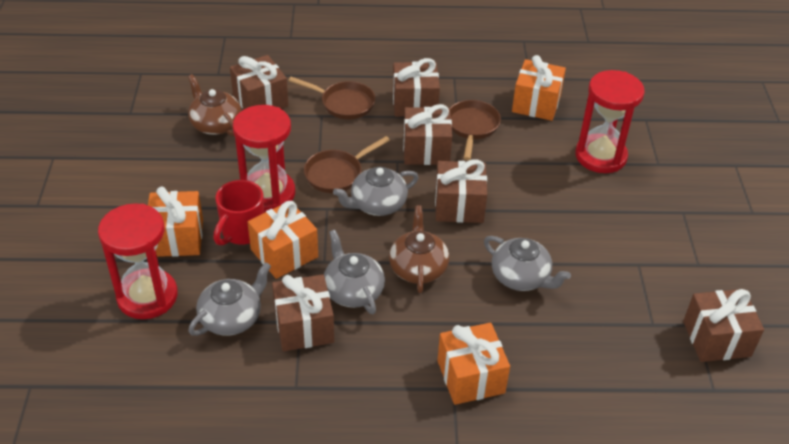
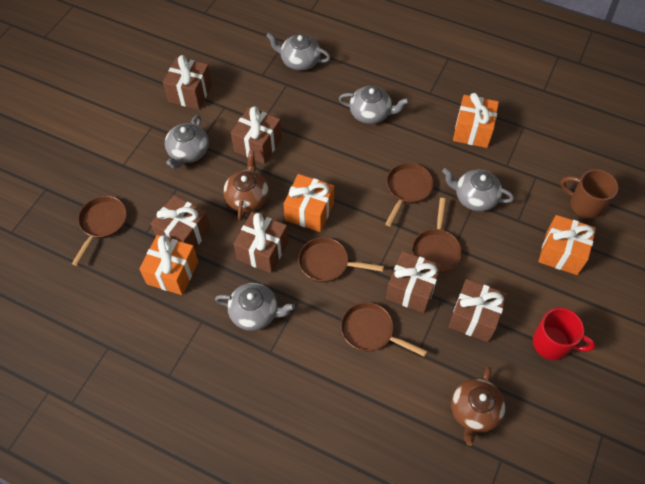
brown mug: 0 -> 1
brown pan: 3 -> 5
grey teapot: 4 -> 5
red hourglass: 3 -> 0

